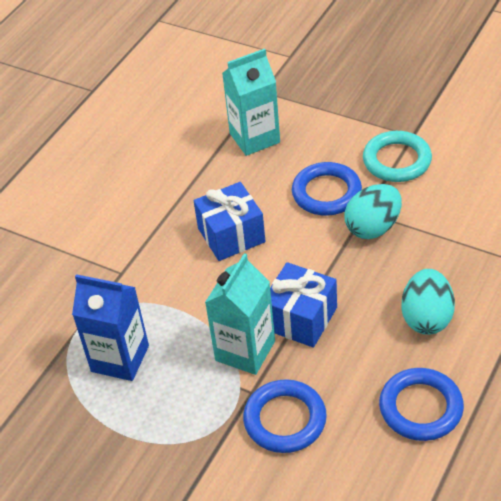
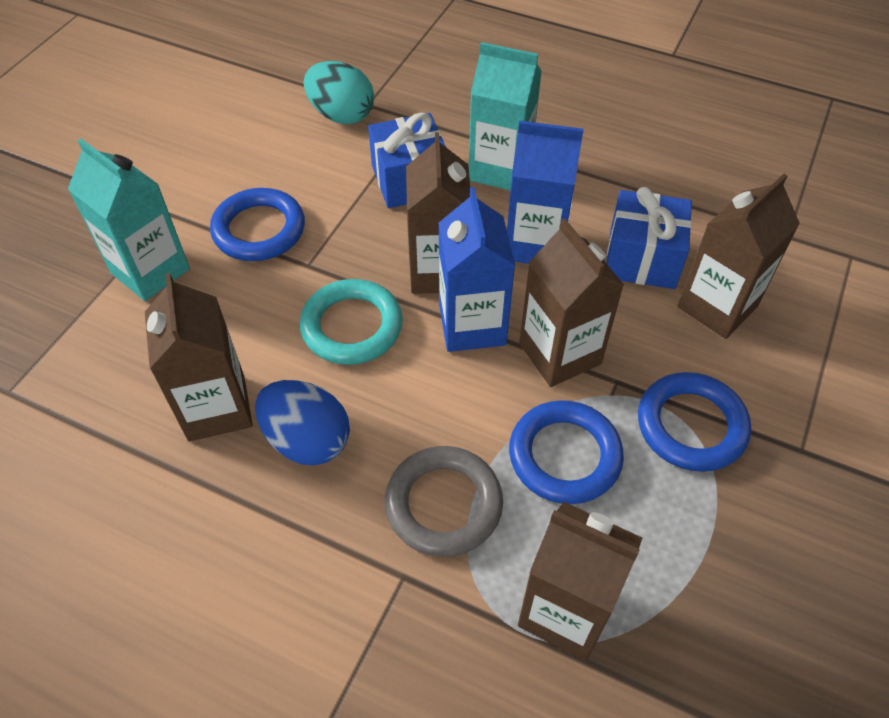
blue carton: 1 -> 2
blue egg: 0 -> 1
brown carton: 0 -> 5
grey ring: 0 -> 1
turquoise egg: 2 -> 1

